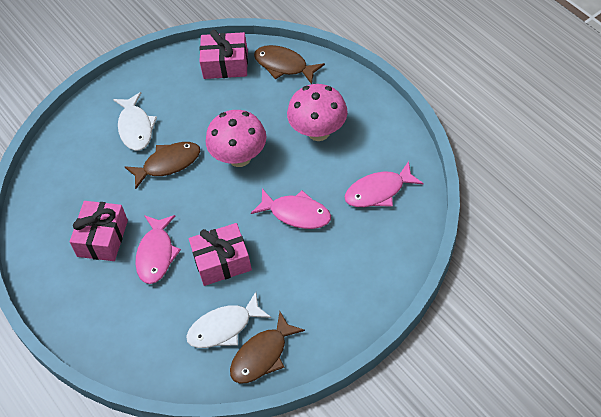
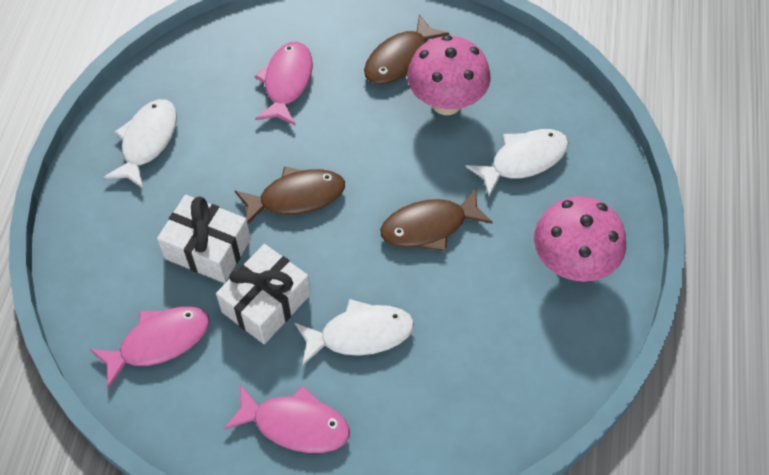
pink gift: 3 -> 0
white fish: 2 -> 3
white gift: 0 -> 2

